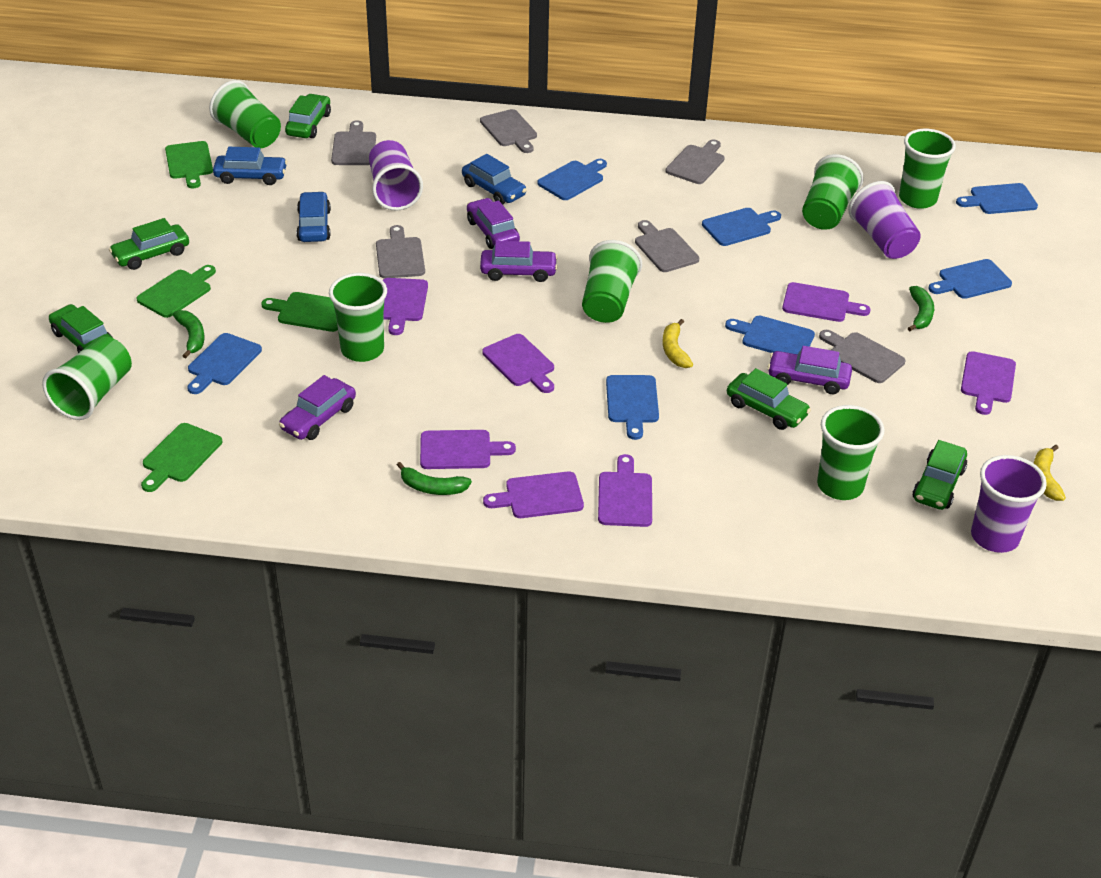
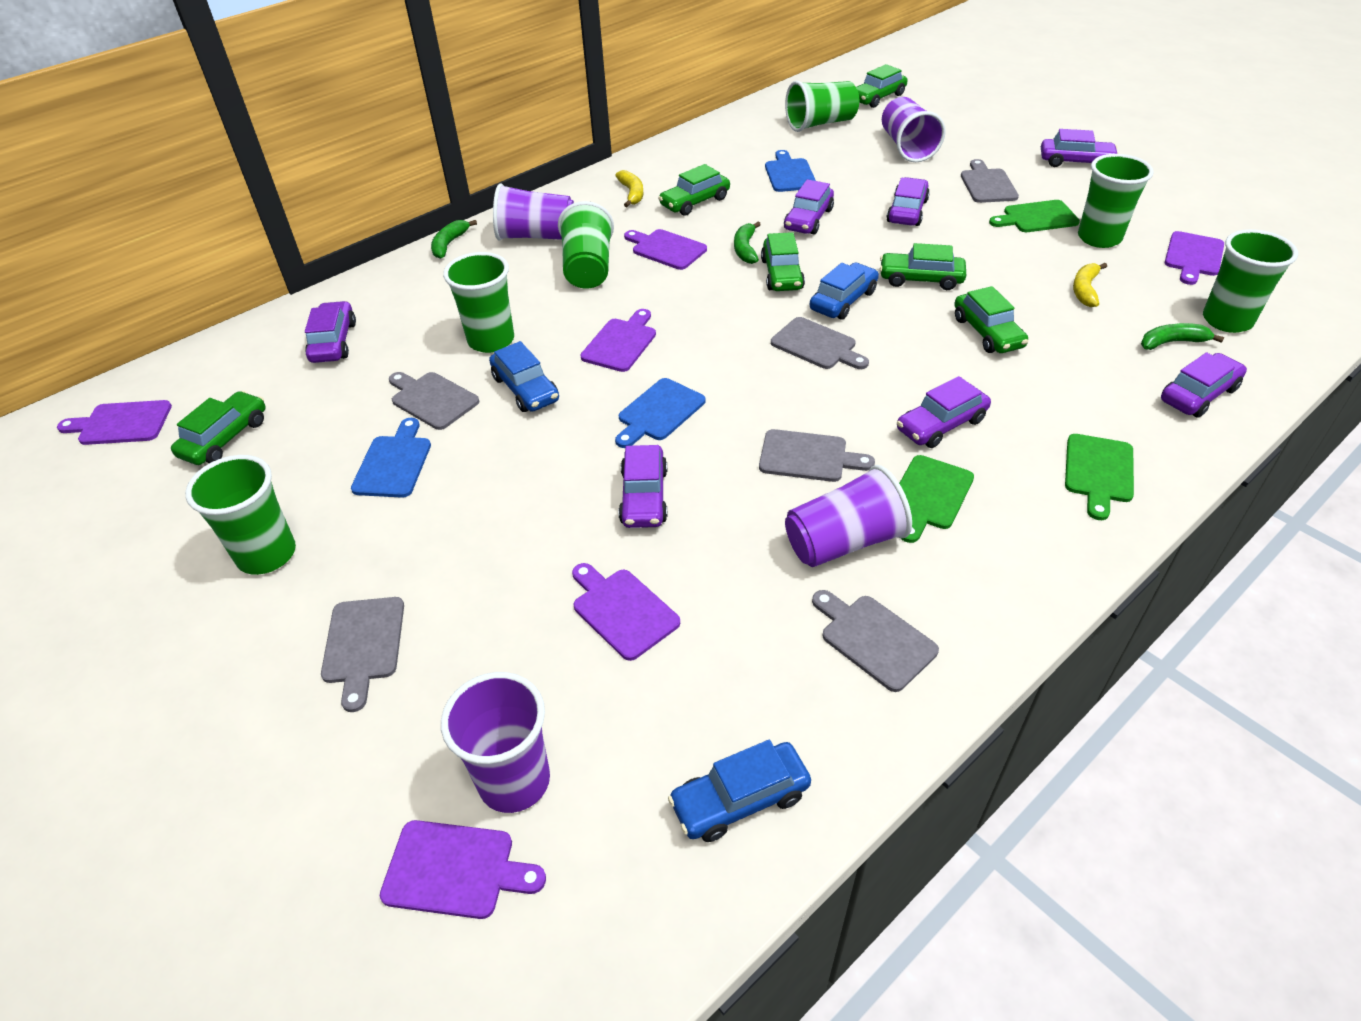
blue cutting board: 7 -> 3
green car: 5 -> 6
green cup: 7 -> 6
green cutting board: 4 -> 3
purple car: 4 -> 7
purple cup: 3 -> 4
purple cutting board: 7 -> 6

